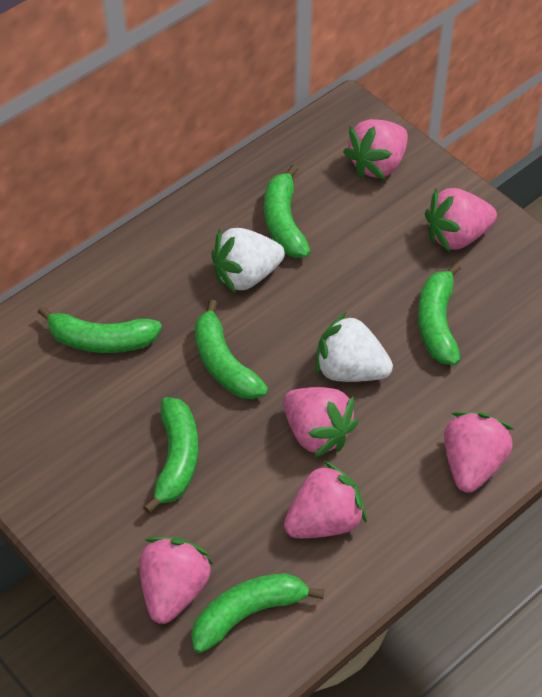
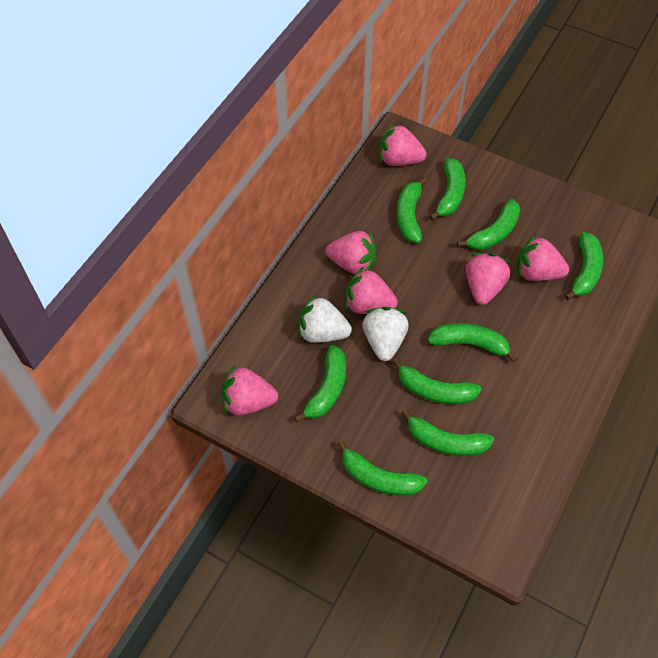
green banana: 6 -> 9

